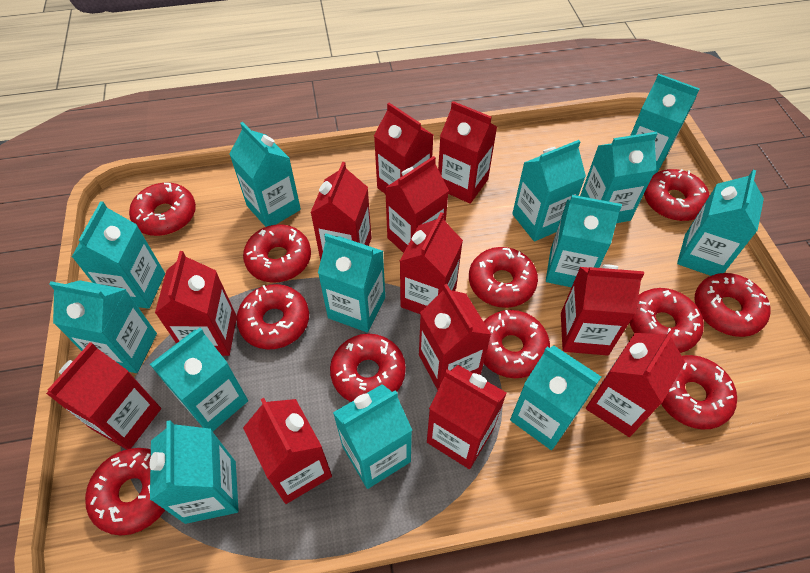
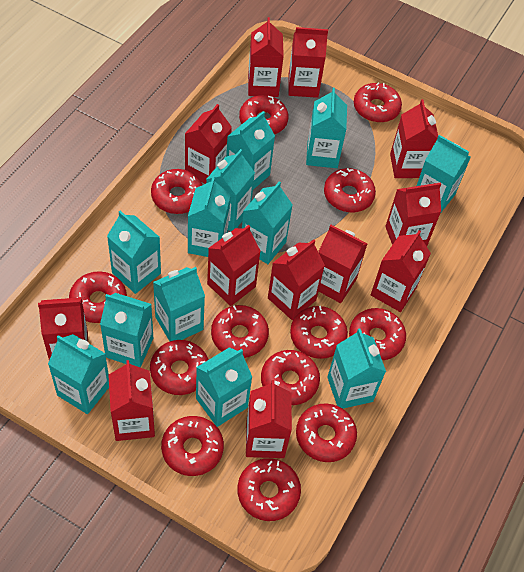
red donut: 11 -> 13
turquoise carton: 13 -> 12

